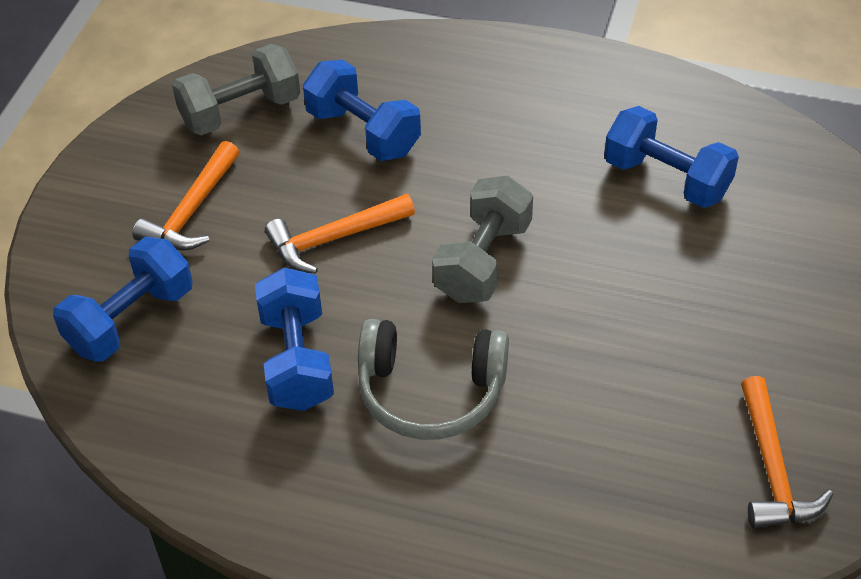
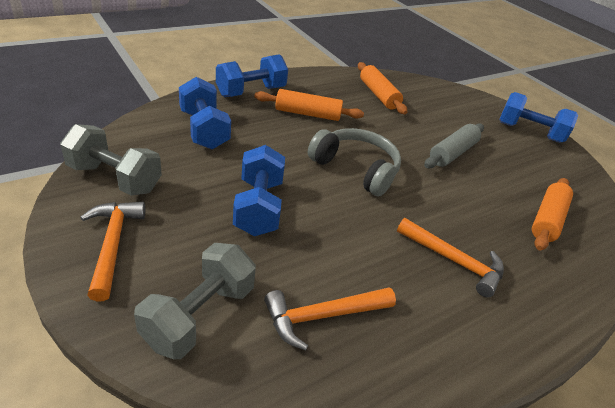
grey rolling pin: 0 -> 1
orange rolling pin: 0 -> 3

